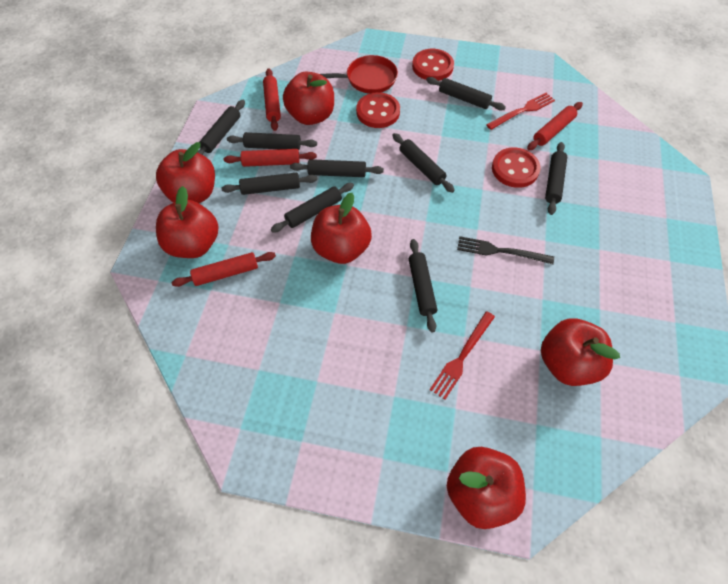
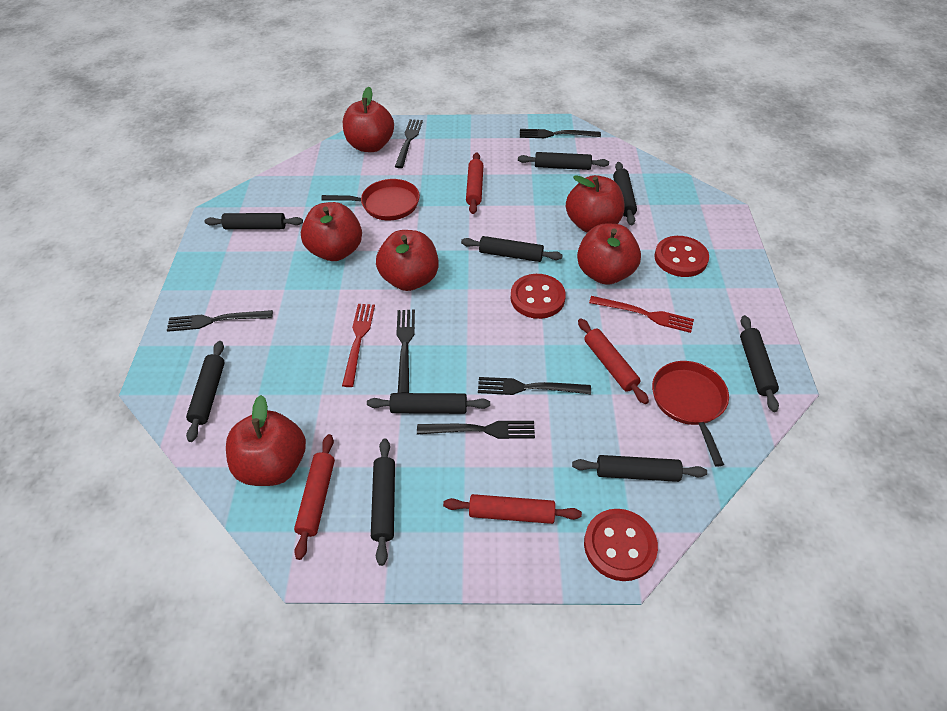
black fork: 1 -> 6
red pan: 1 -> 2

